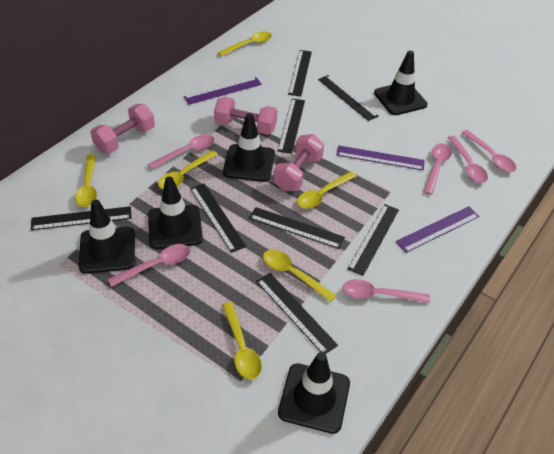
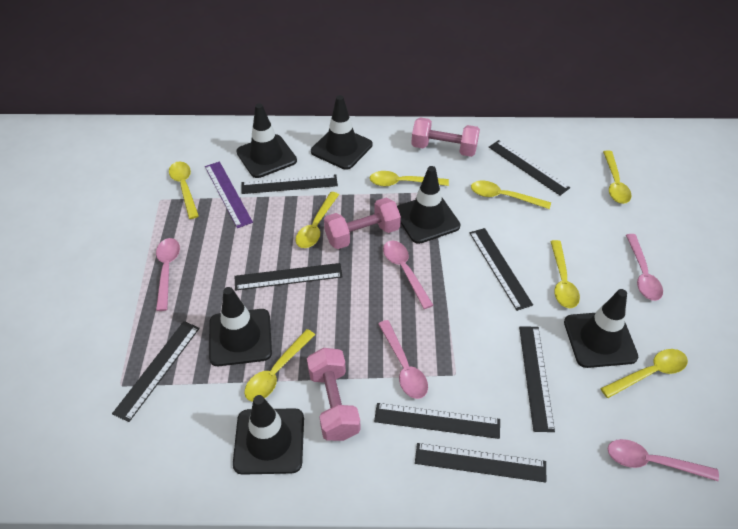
black traffic cone: 5 -> 6
pink spoon: 6 -> 5
purple ruler: 3 -> 1
yellow spoon: 6 -> 8

